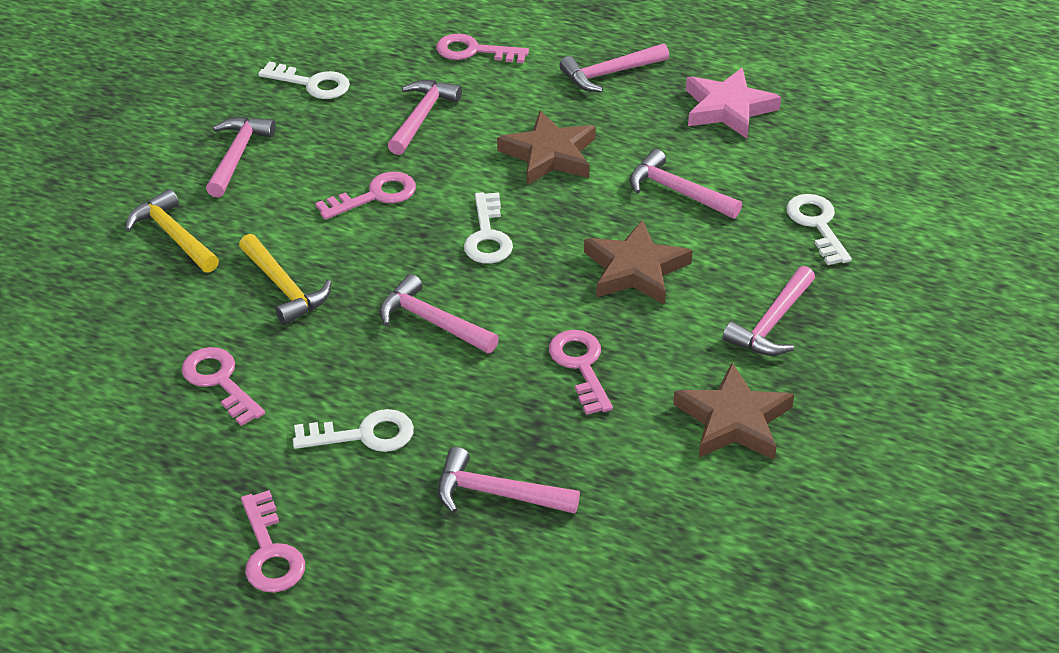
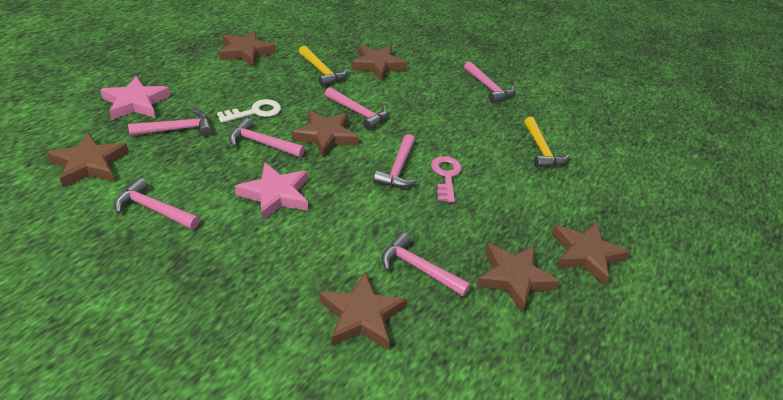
brown star: 3 -> 7
pink key: 5 -> 1
pink star: 1 -> 2
white key: 4 -> 1

